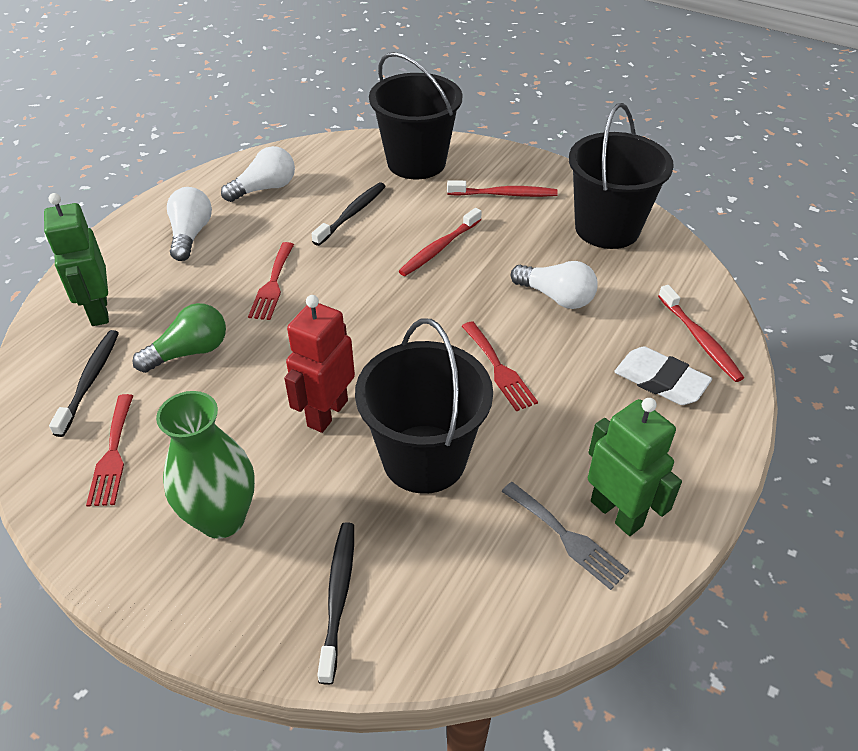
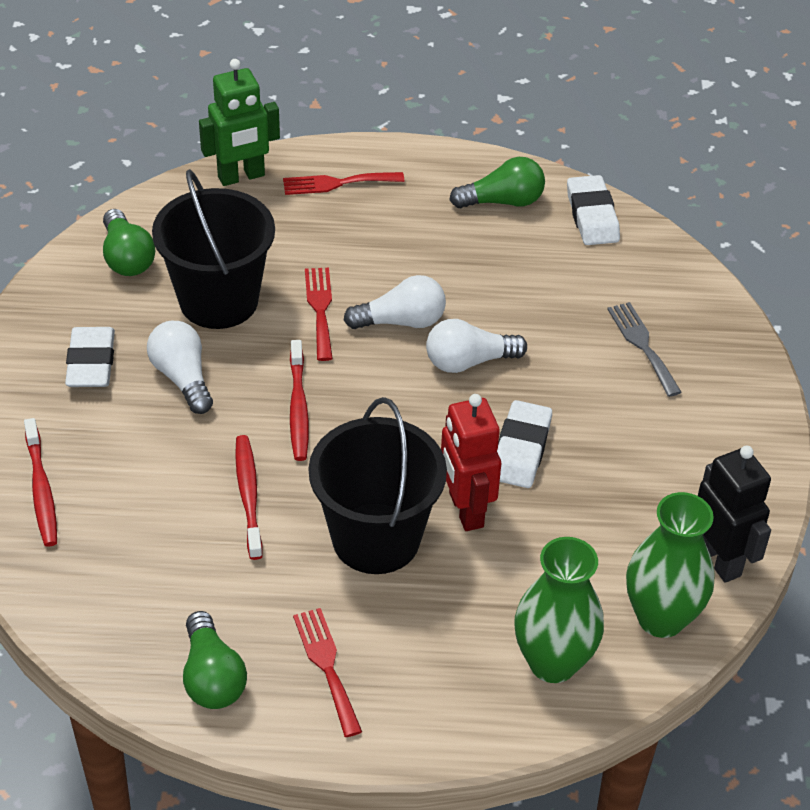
black bucket: 3 -> 2
black robot: 0 -> 1
black toothbrush: 3 -> 0
green light bulb: 1 -> 3
green robot: 2 -> 1
green vase: 1 -> 2
white eraser: 1 -> 3

